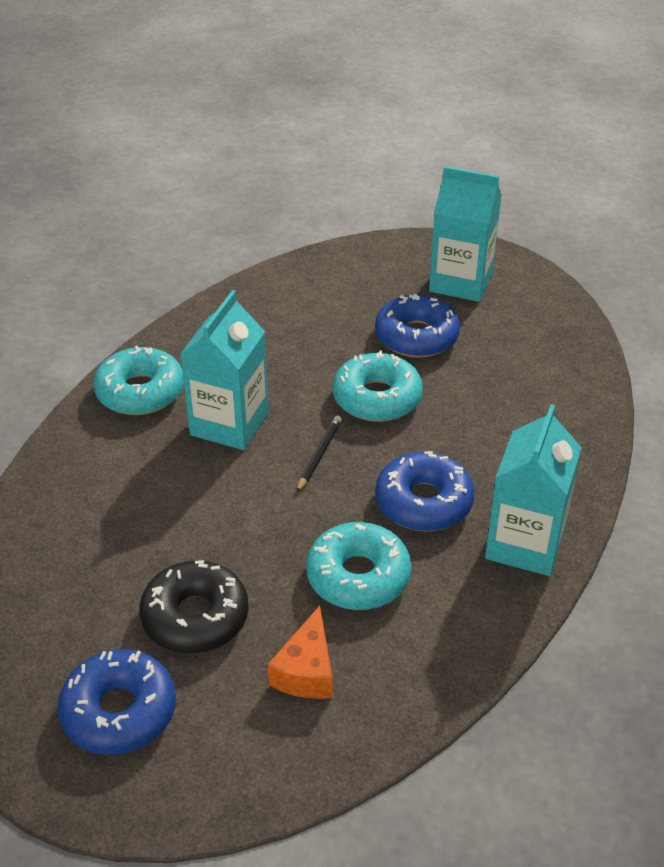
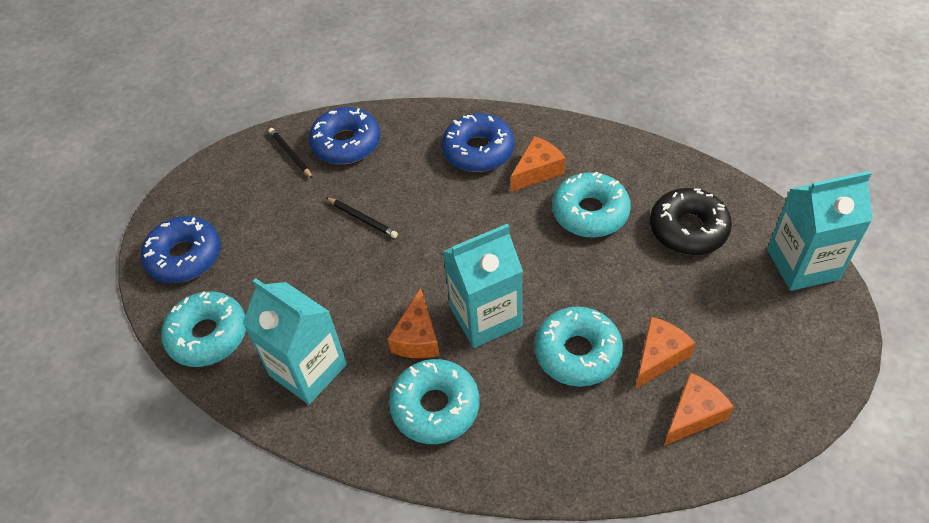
black pencil: 1 -> 2
orange cheese: 1 -> 4
turquoise donut: 3 -> 4

